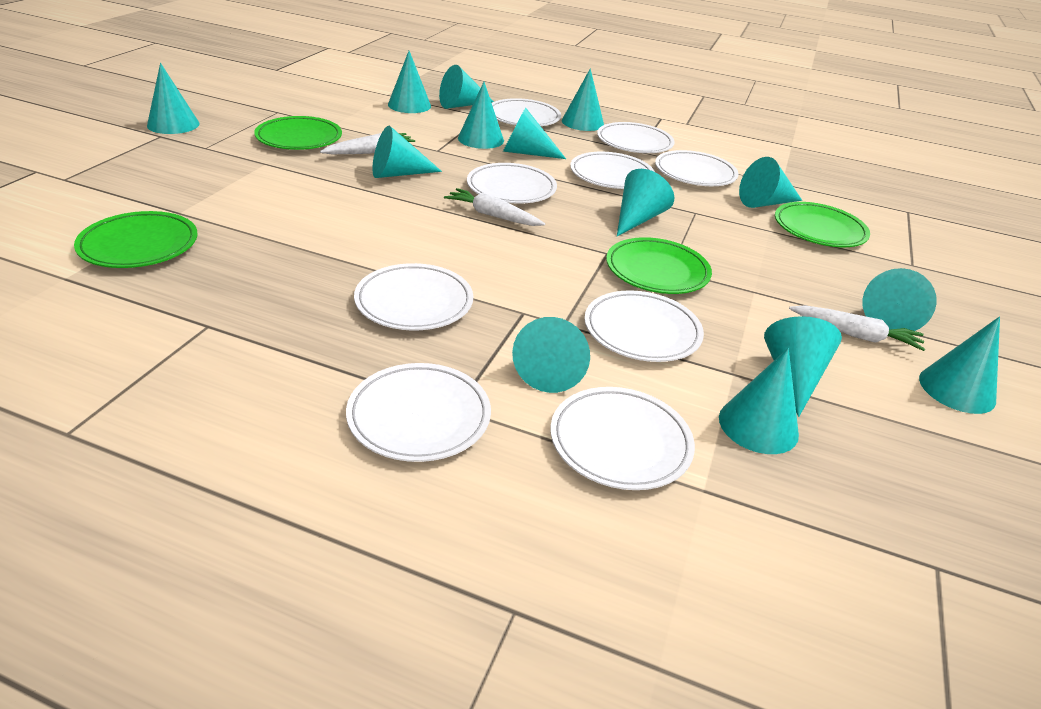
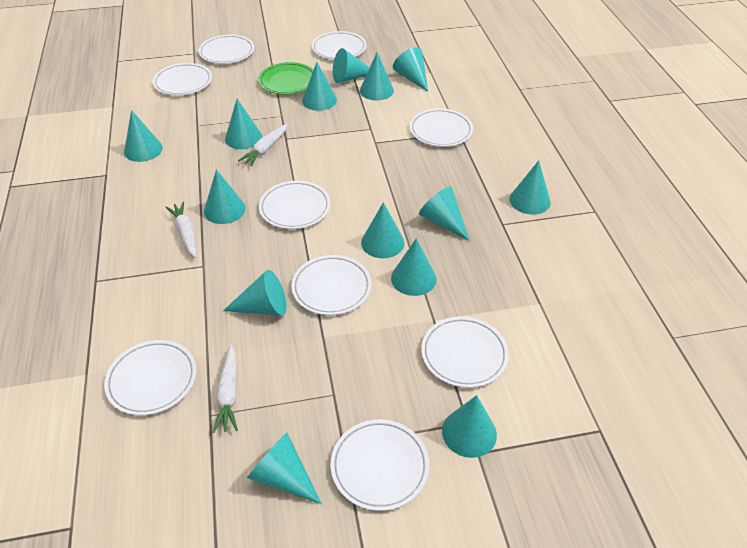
green plate: 4 -> 1

